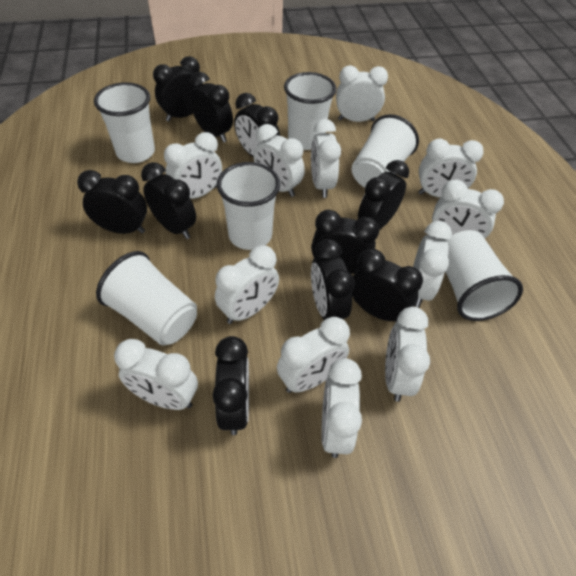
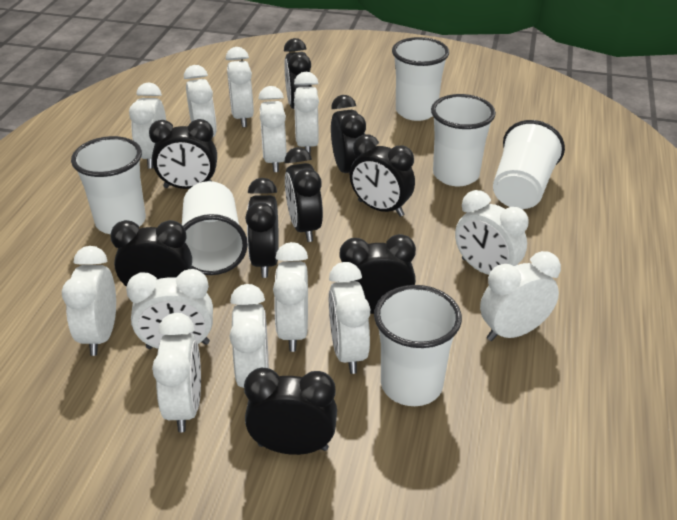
black clock: 10 -> 9
white clock: 12 -> 13

